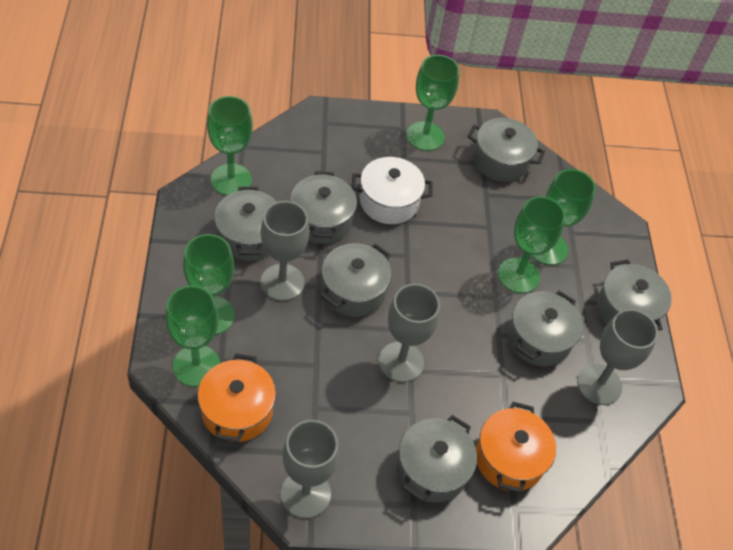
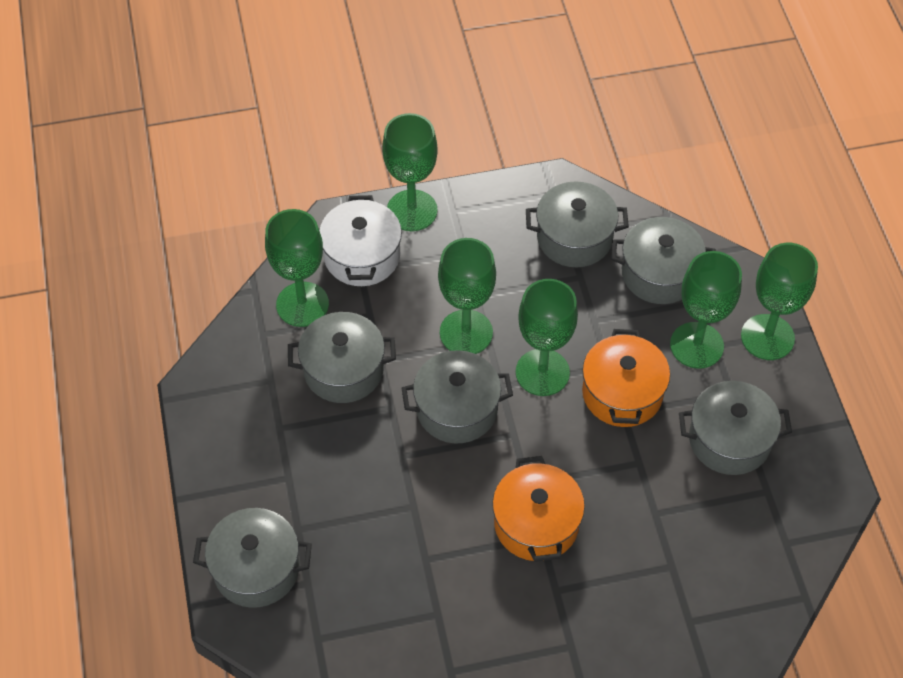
grey goblet: 4 -> 0
grey pot: 7 -> 6

